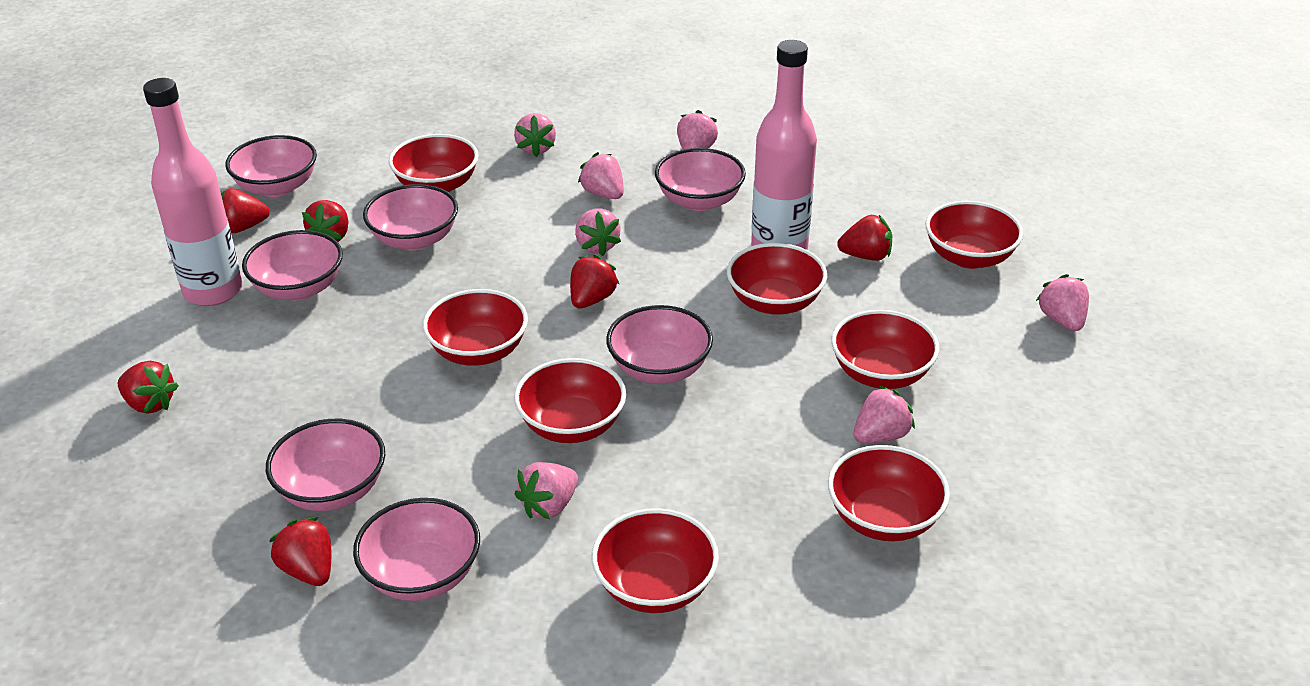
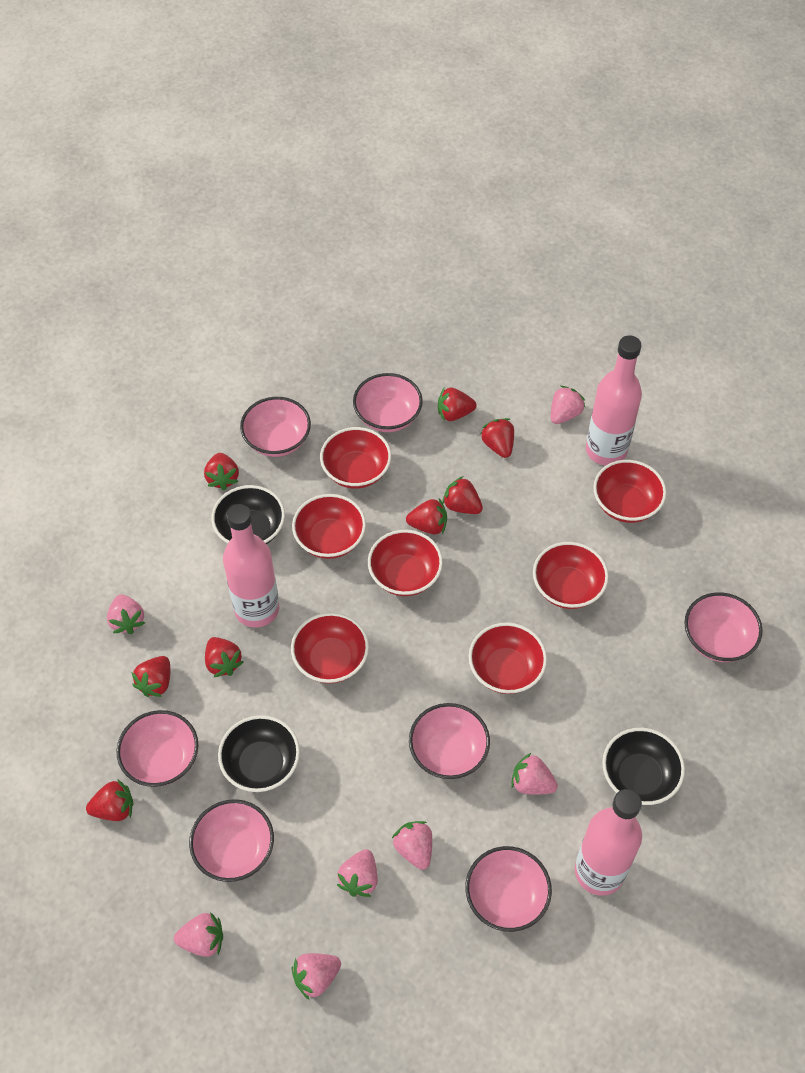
black bowl: 0 -> 3
pink bottle: 2 -> 3
red bowl: 8 -> 7
red strawberry: 6 -> 8

